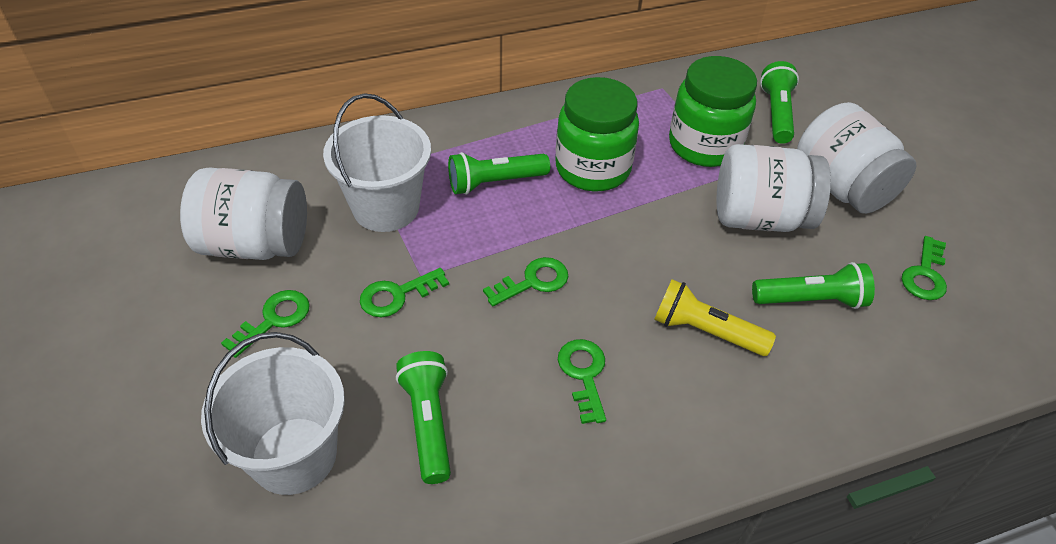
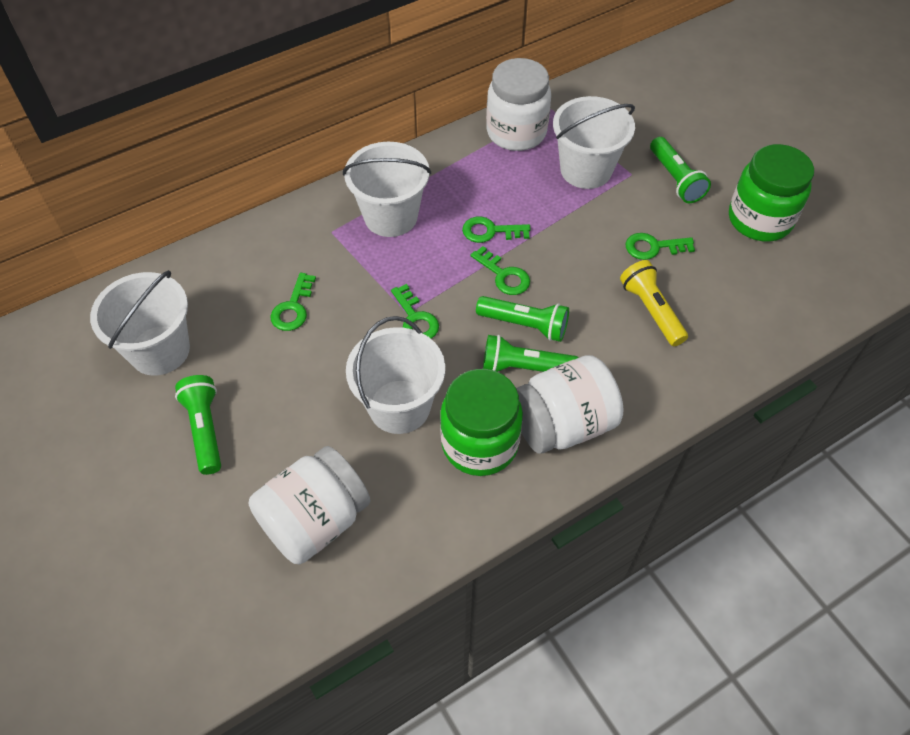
white bucket: 2 -> 4

